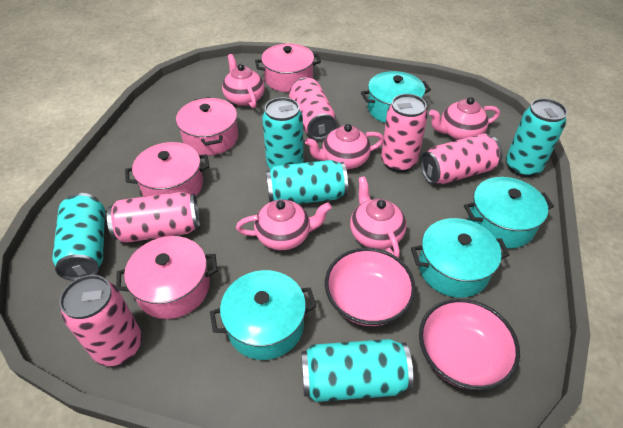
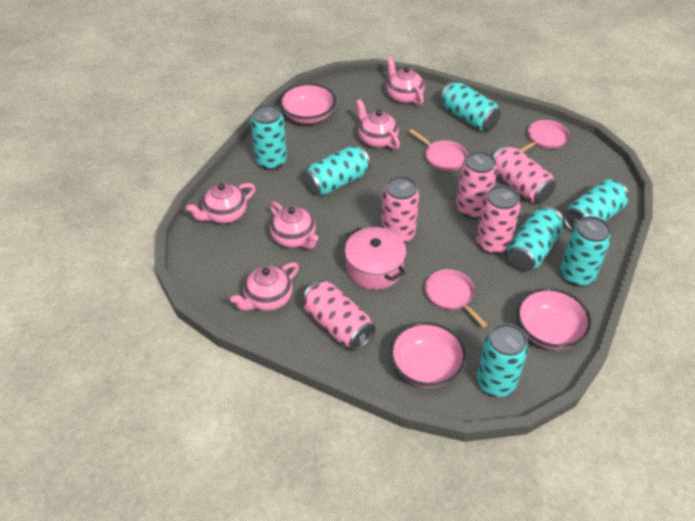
pink bowl: 2 -> 3
pink pan: 0 -> 3
pink pot: 4 -> 1
turquoise can: 5 -> 7
turquoise pot: 4 -> 0

